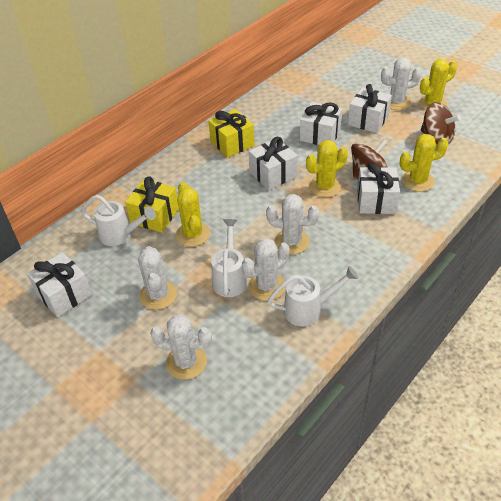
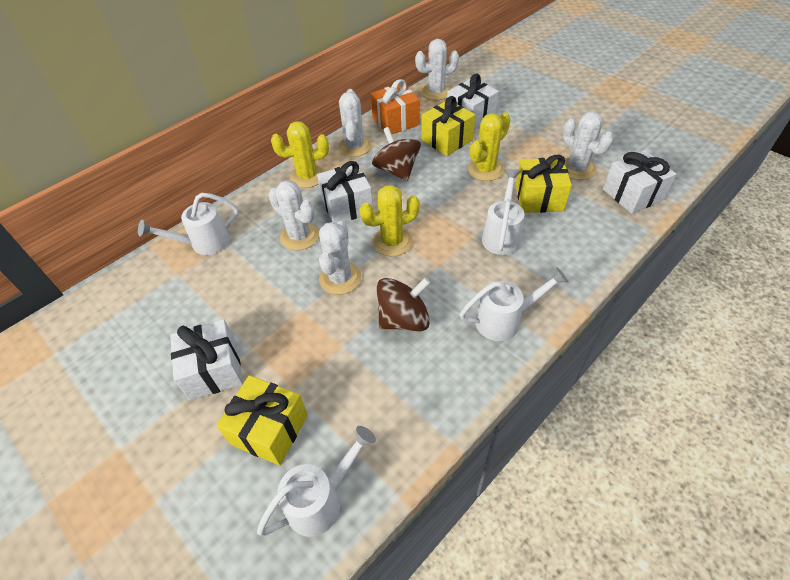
orange gift: 0 -> 1
white gift: 5 -> 4
white watering can: 3 -> 4
yellow cactus: 4 -> 3
yellow gift: 2 -> 3

